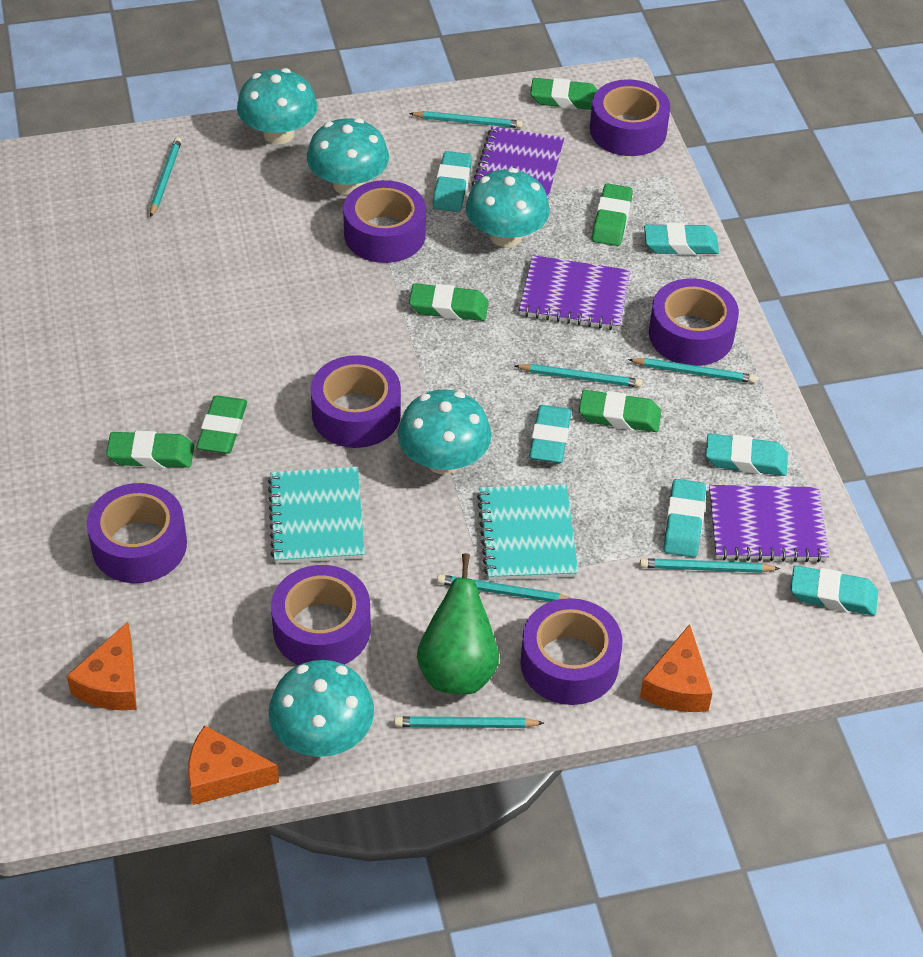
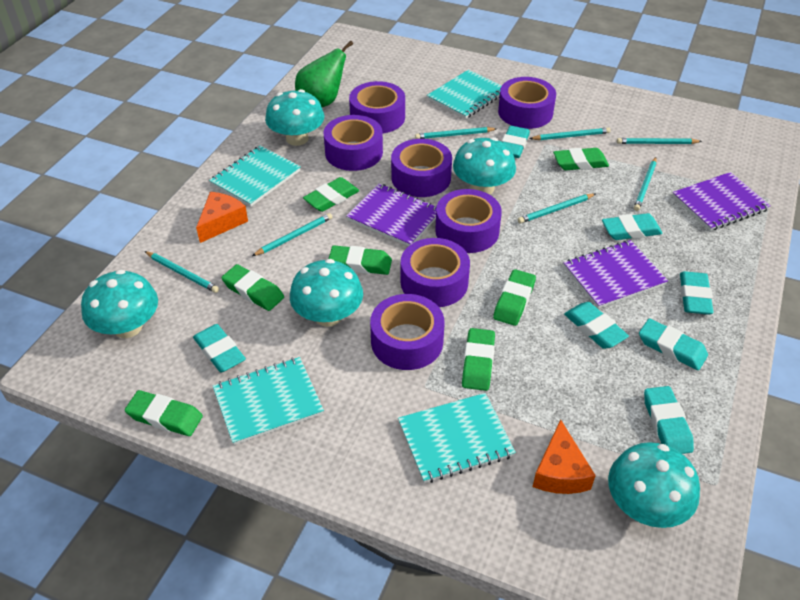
green eraser: 6 -> 7
orange cheese: 3 -> 2
turquoise eraser: 6 -> 7
turquoise notebook: 2 -> 4

